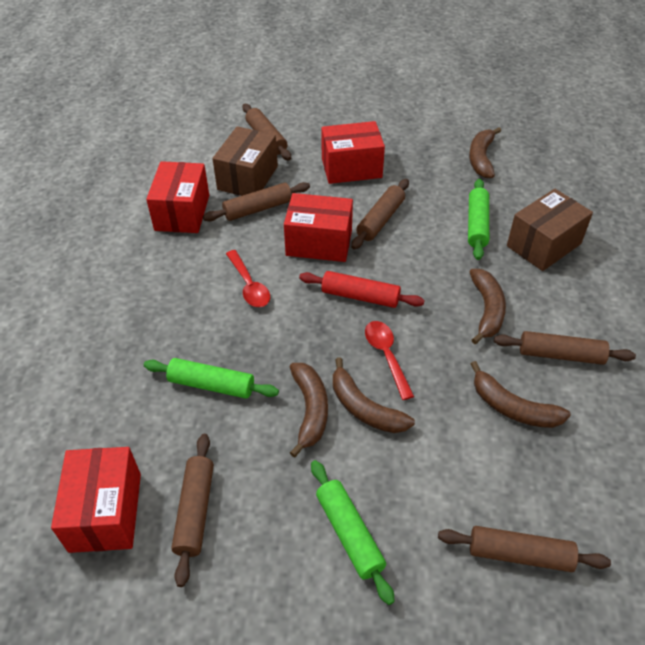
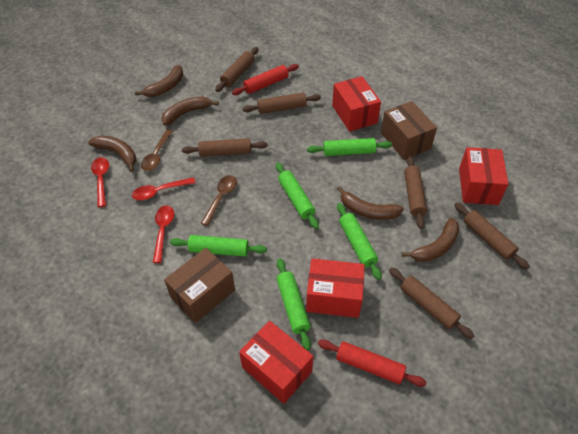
brown spoon: 0 -> 2
green rolling pin: 3 -> 5
red rolling pin: 1 -> 2
red spoon: 2 -> 3

